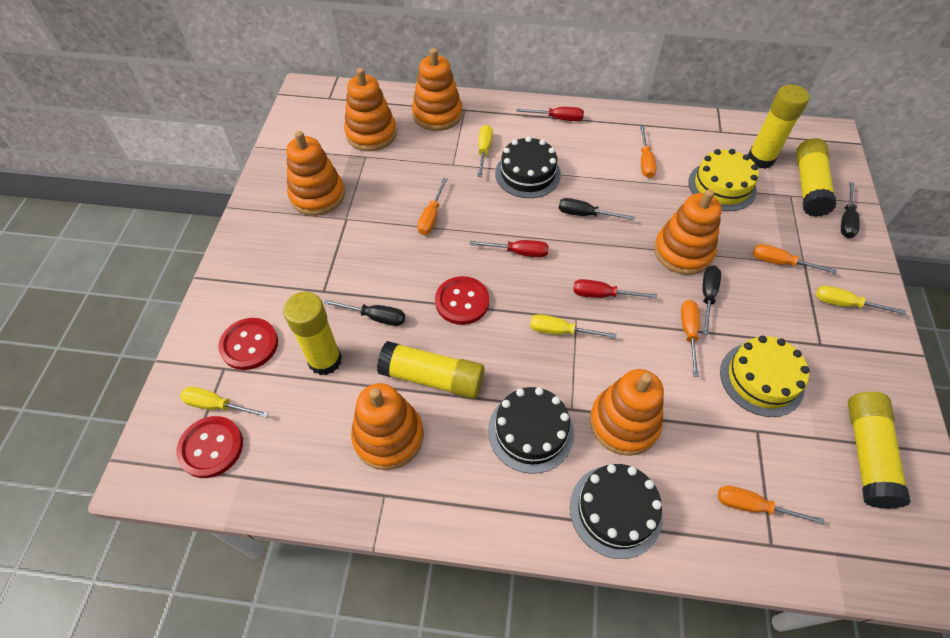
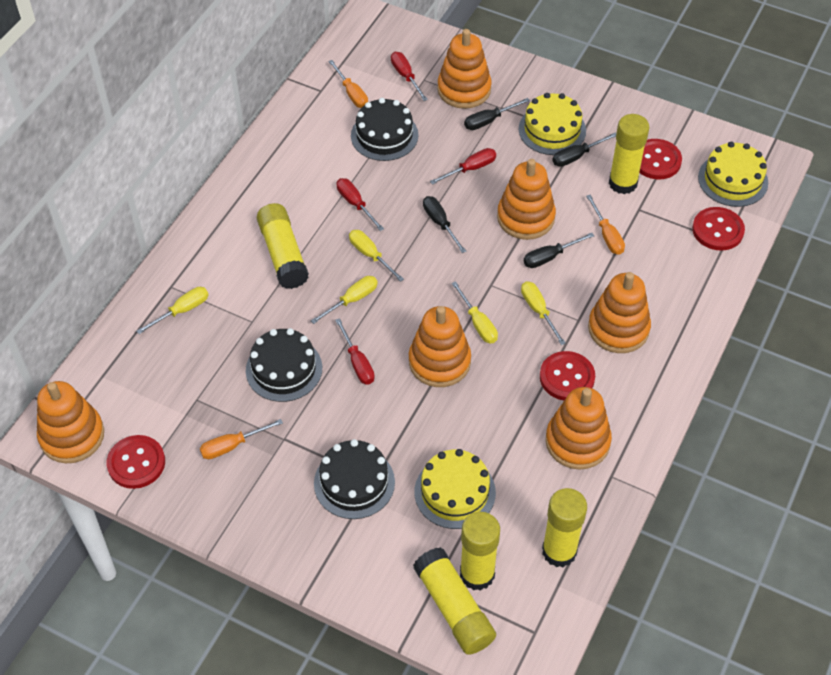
orange screwdriver: 5 -> 3
red button: 3 -> 4
red screwdriver: 3 -> 4
yellow cake: 2 -> 3
yellow screwdriver: 4 -> 5

